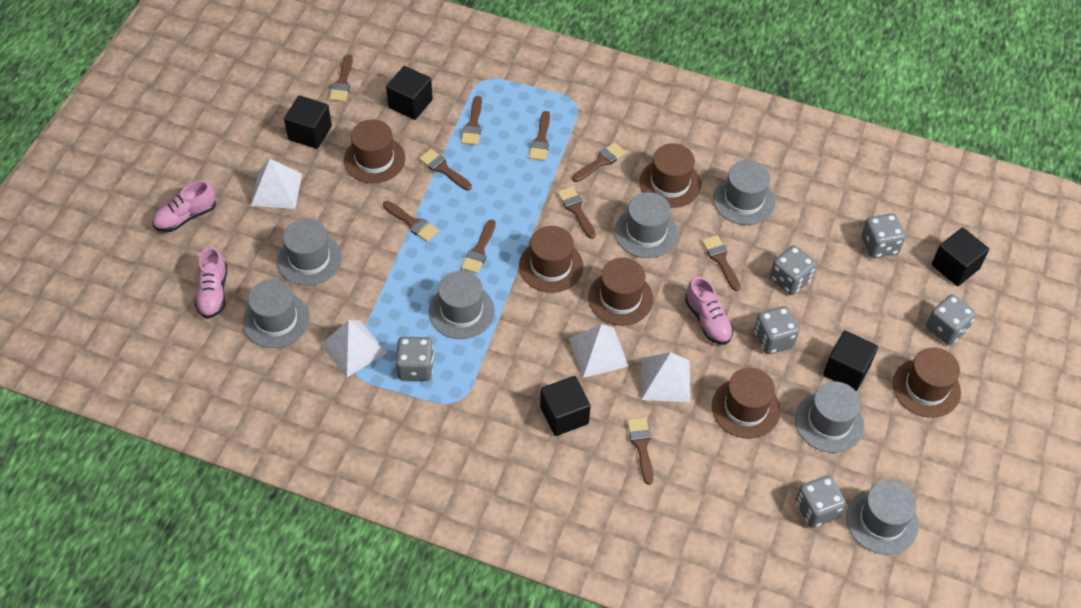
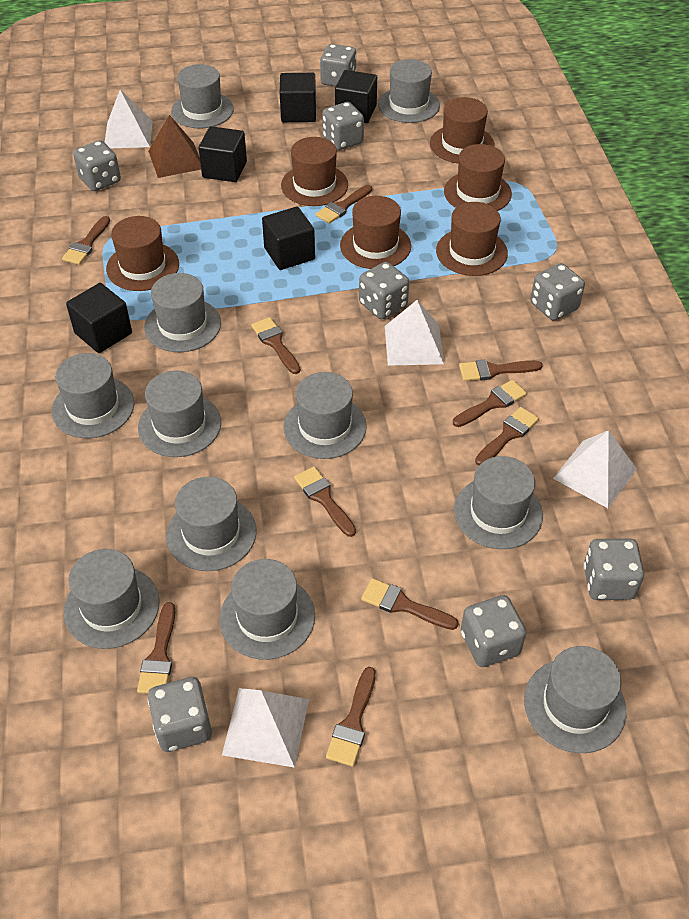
brown pyramid: 0 -> 1
grey dice: 6 -> 8
grey hat: 7 -> 11
pink shoe: 3 -> 0

